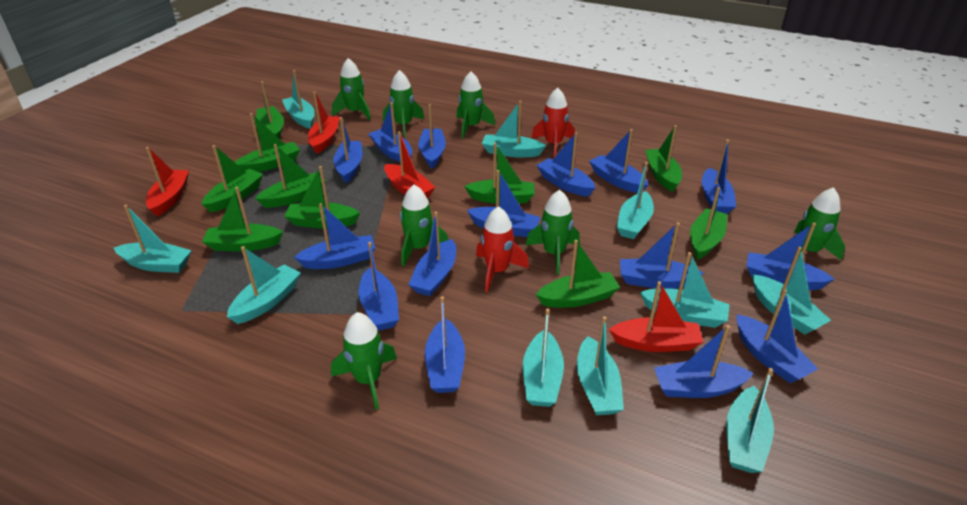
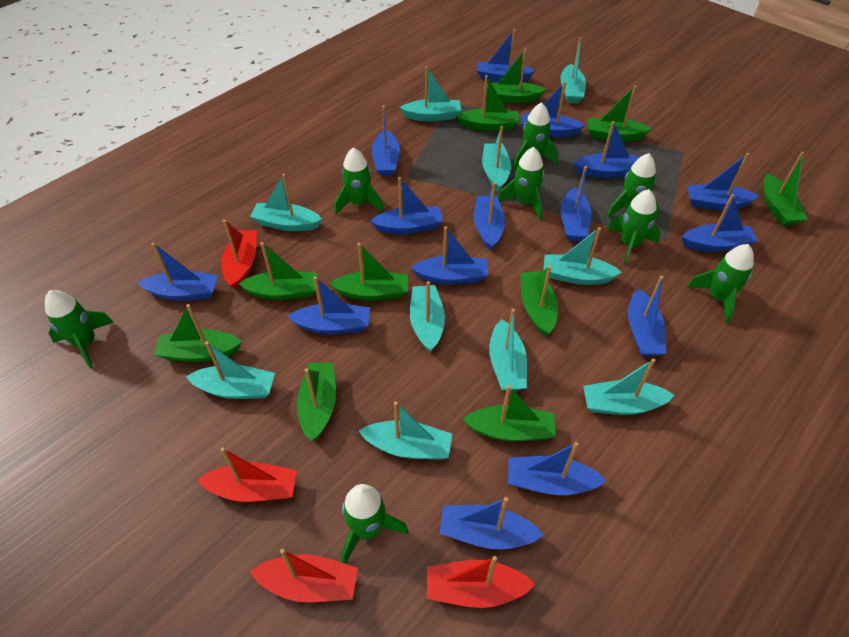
green rocket: 7 -> 8
red rocket: 2 -> 0

